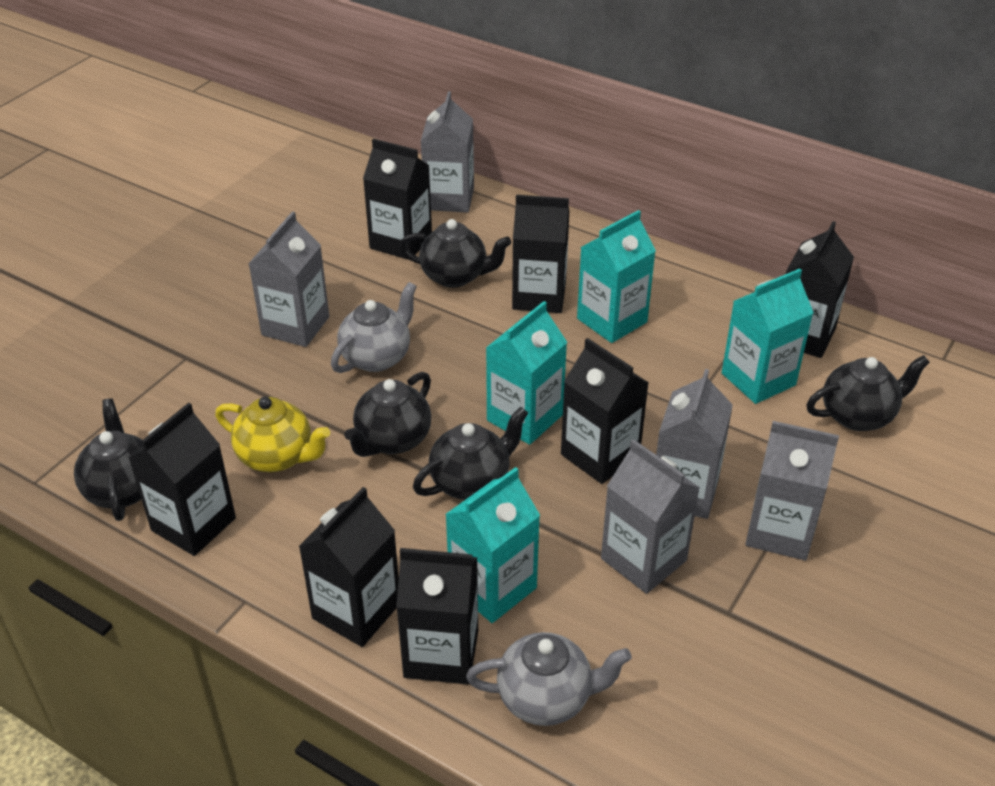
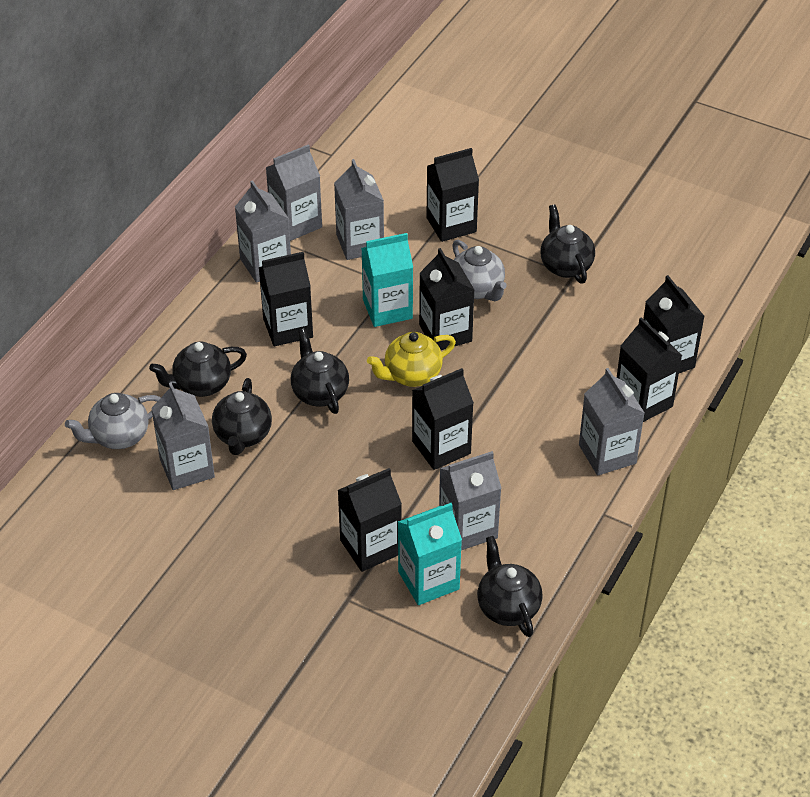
grey carton: 5 -> 6
turquoise carton: 4 -> 2

